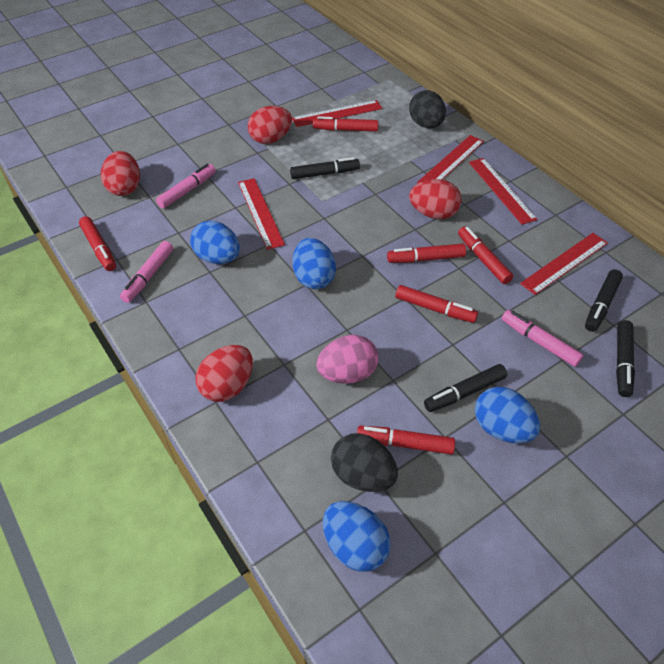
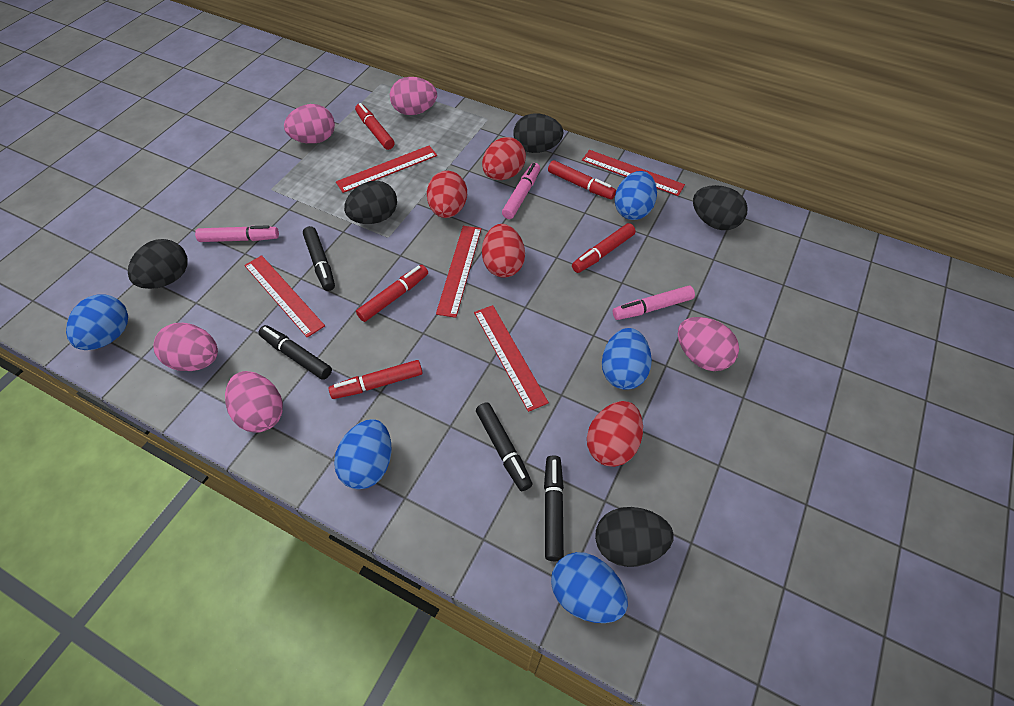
black egg: 2 -> 5
blue egg: 4 -> 5
pink egg: 1 -> 5
red marker: 6 -> 5

